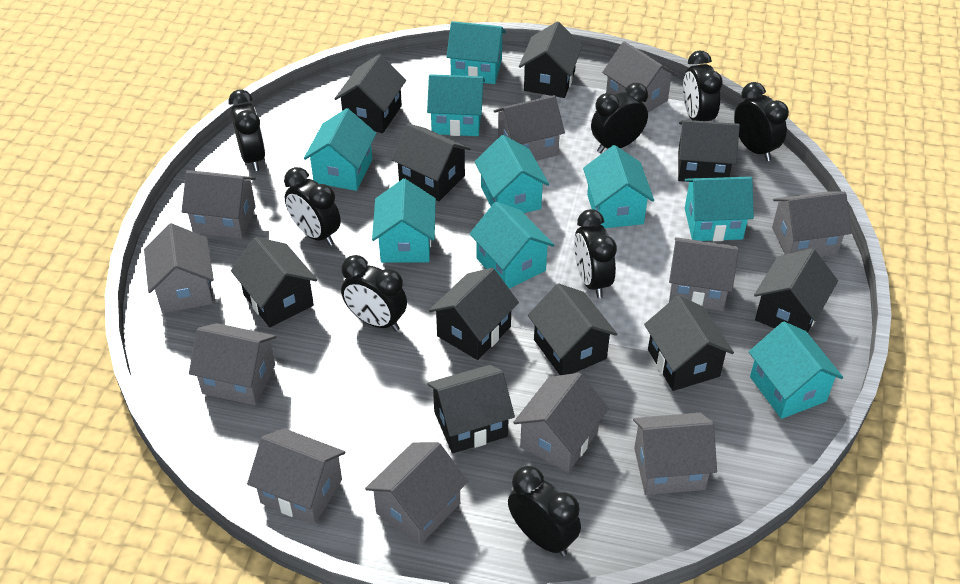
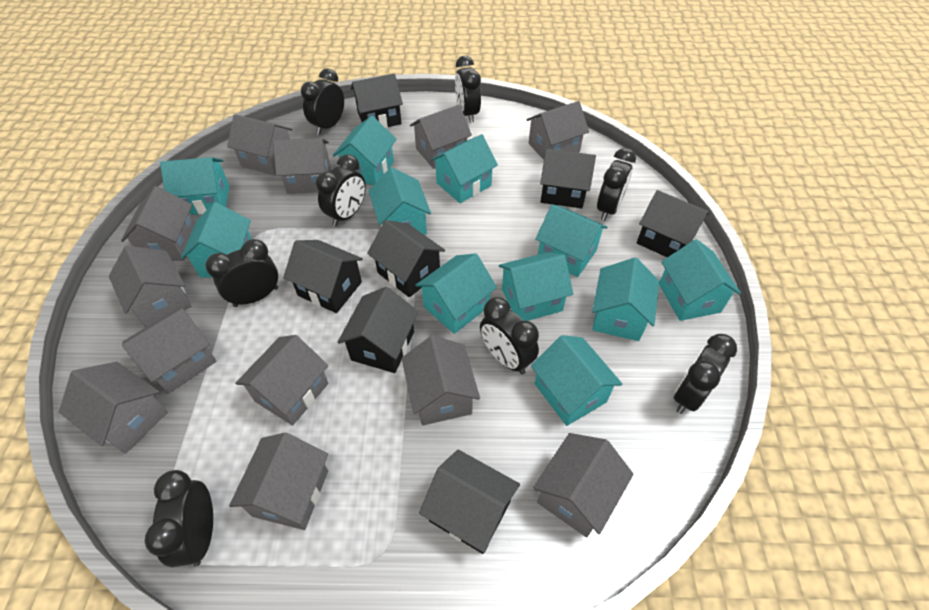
black house: 10 -> 7
grey house: 11 -> 12
turquoise house: 9 -> 11

